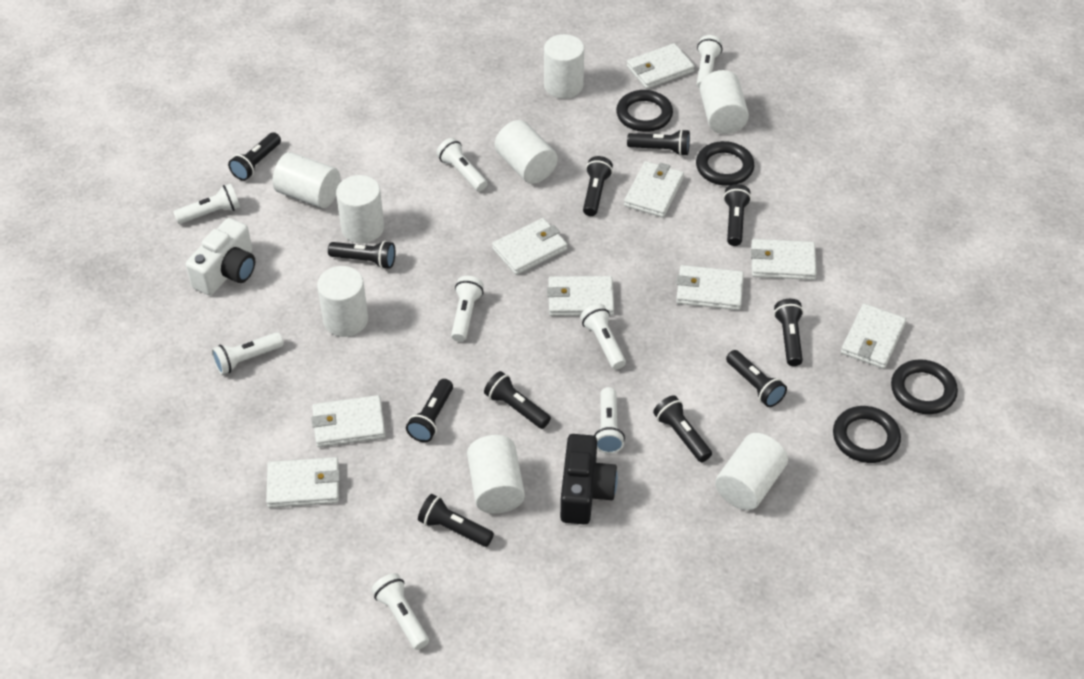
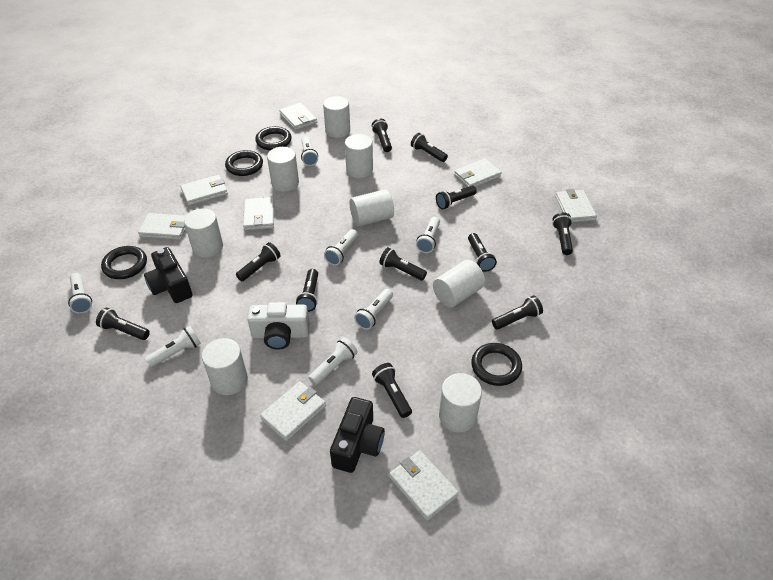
black camera: 1 -> 2
white flashlight: 8 -> 7
white wallet: 9 -> 8

